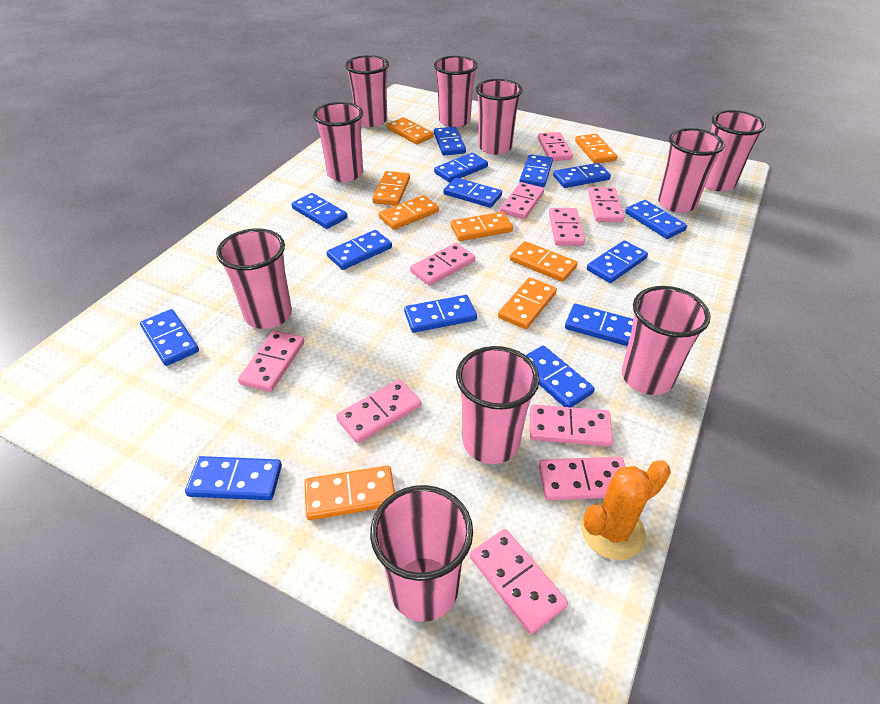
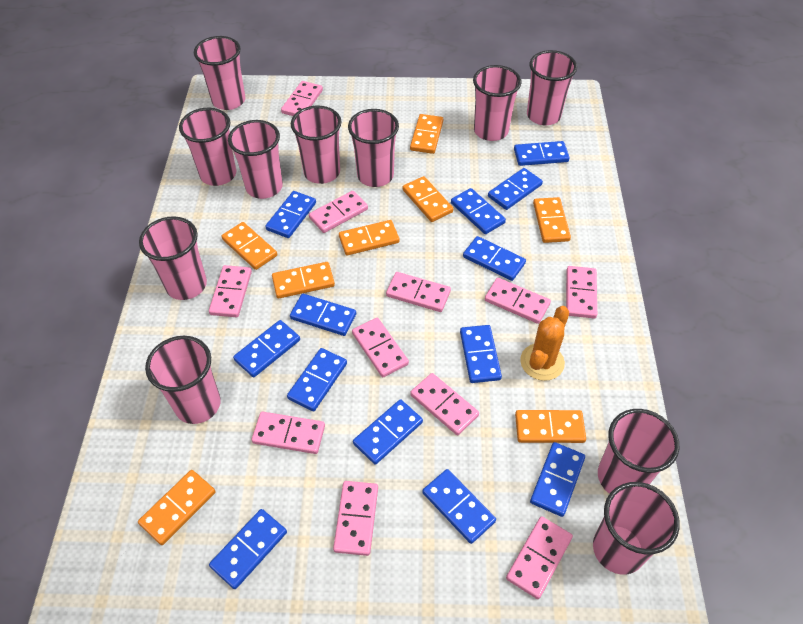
blue domino: 14 -> 13
pink cup: 10 -> 11
pink domino: 10 -> 11

